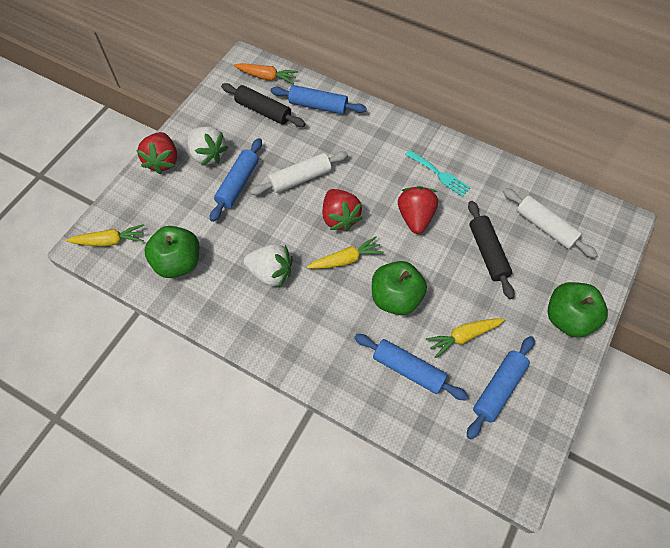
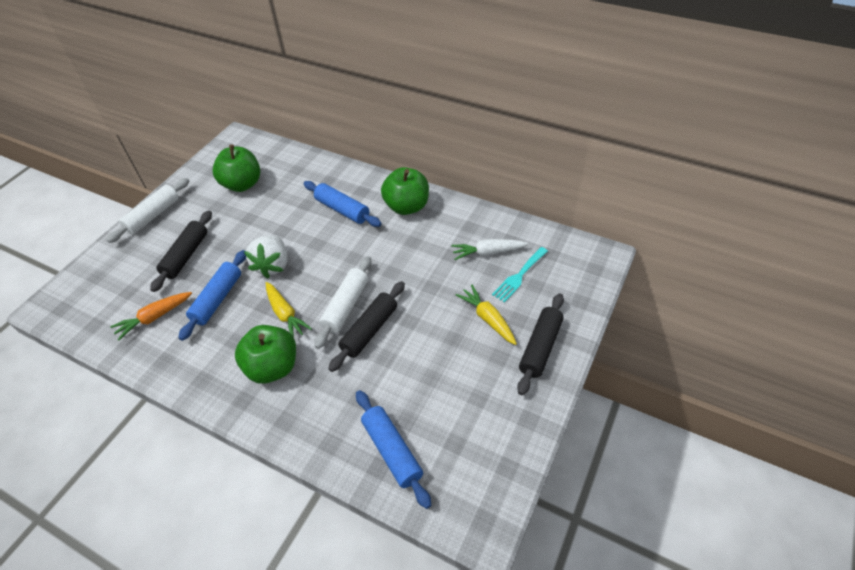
black rolling pin: 2 -> 3
blue rolling pin: 4 -> 3
red strawberry: 3 -> 0
white carrot: 0 -> 1
white strawberry: 2 -> 1
yellow carrot: 3 -> 2

